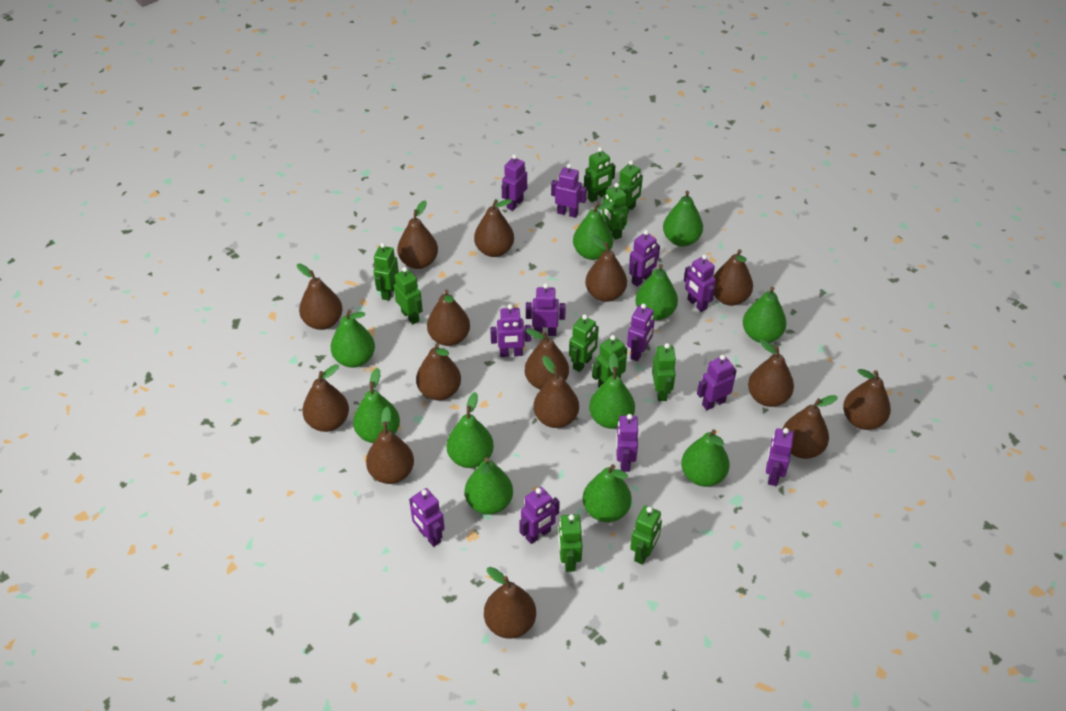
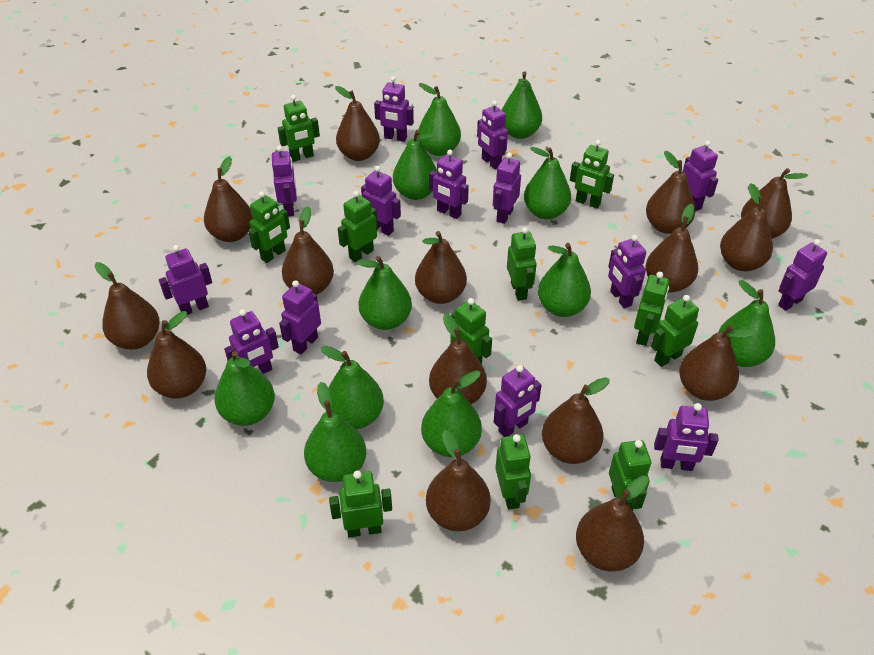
green robot: 10 -> 11
purple robot: 12 -> 14

